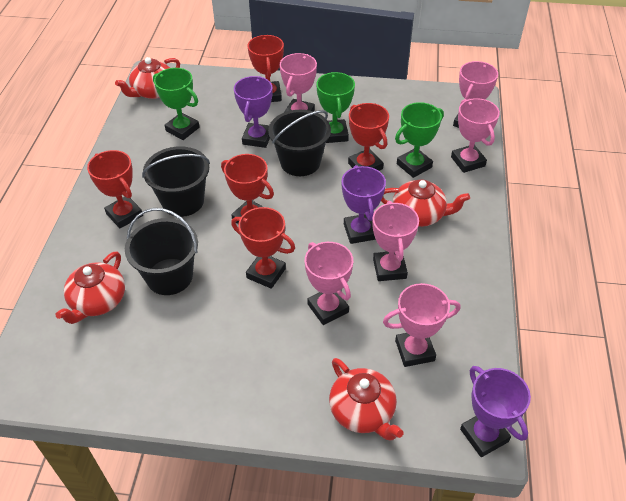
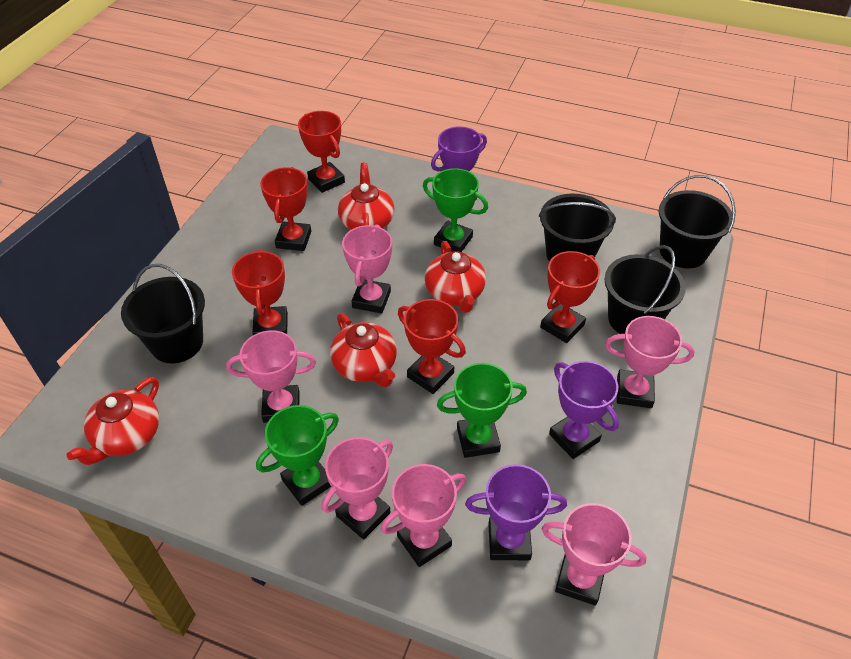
black bucket: 3 -> 4

